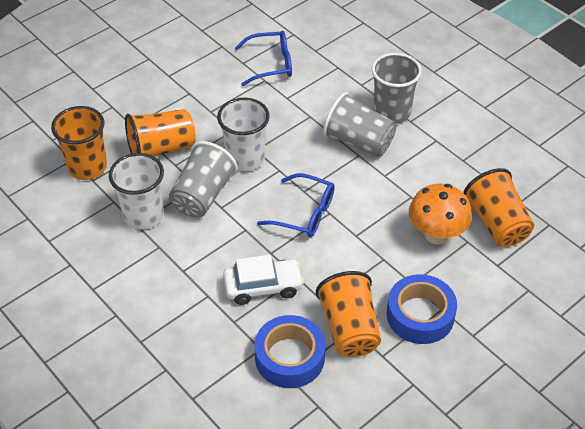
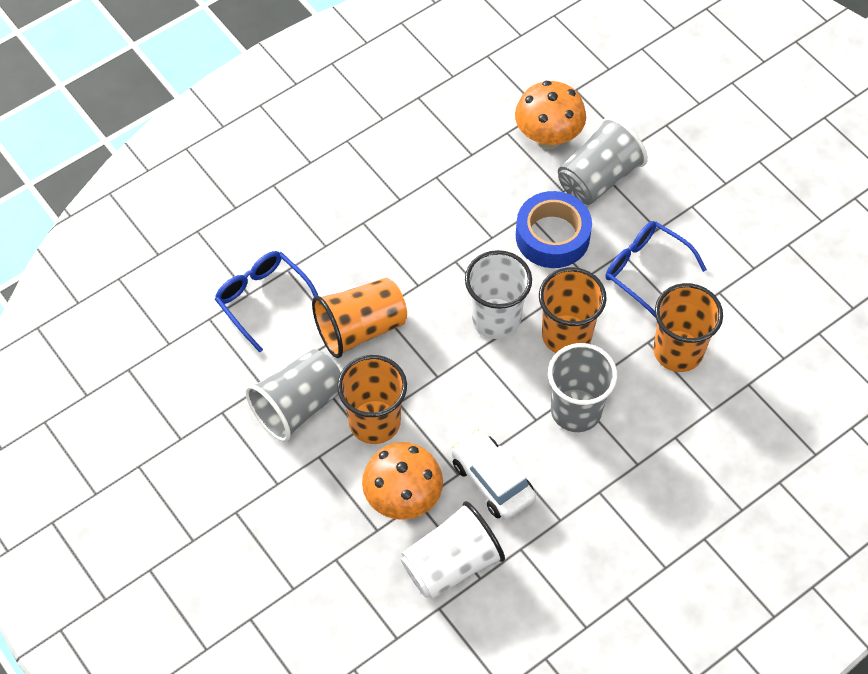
blue tape: 2 -> 1
orange mushroom: 1 -> 2

